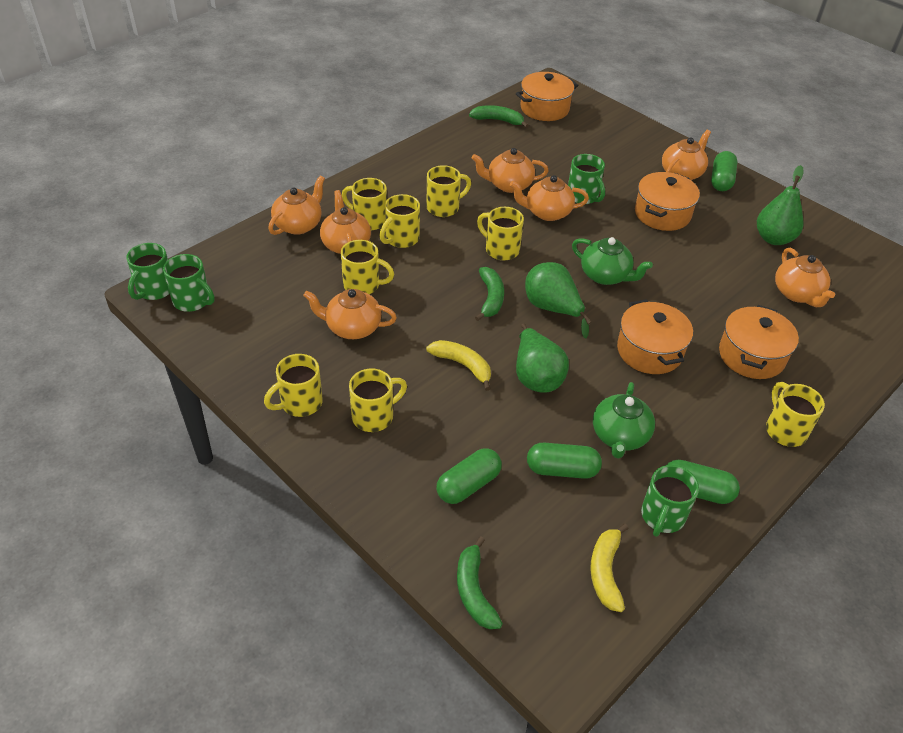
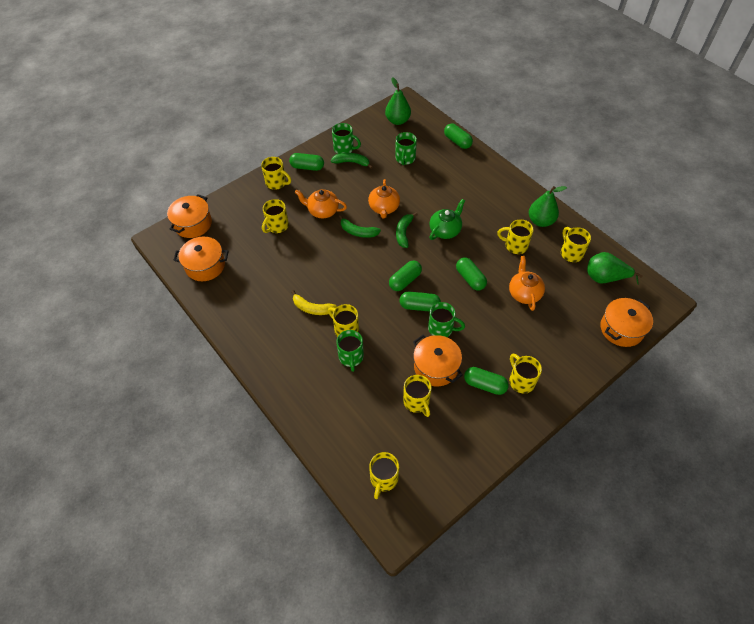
green capsule: 4 -> 6
green teapot: 2 -> 1
orange teapot: 7 -> 3
yellow banana: 2 -> 1

